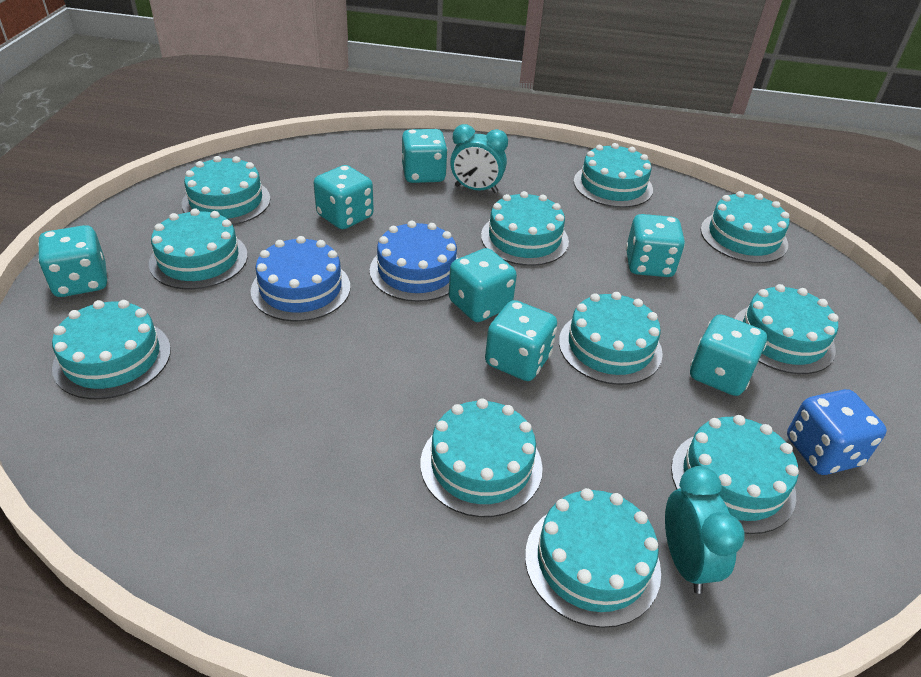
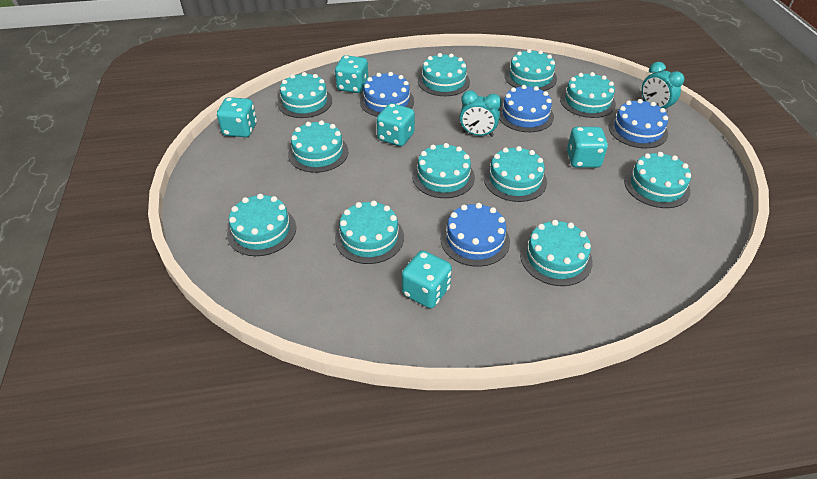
blue cake: 2 -> 4
blue dice: 1 -> 0
turquoise dice: 7 -> 5

